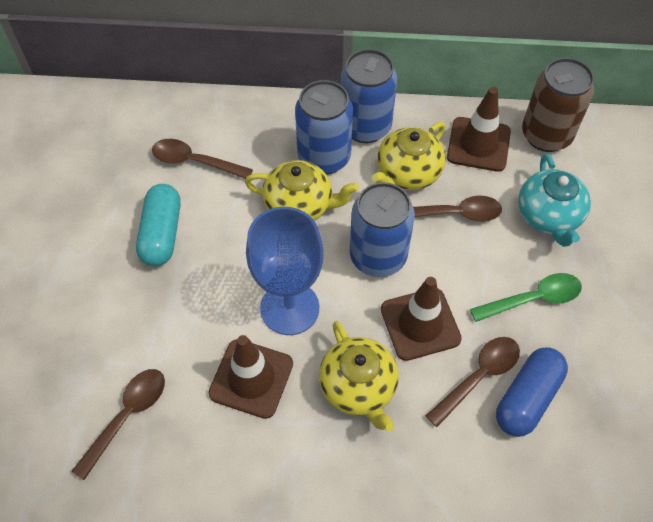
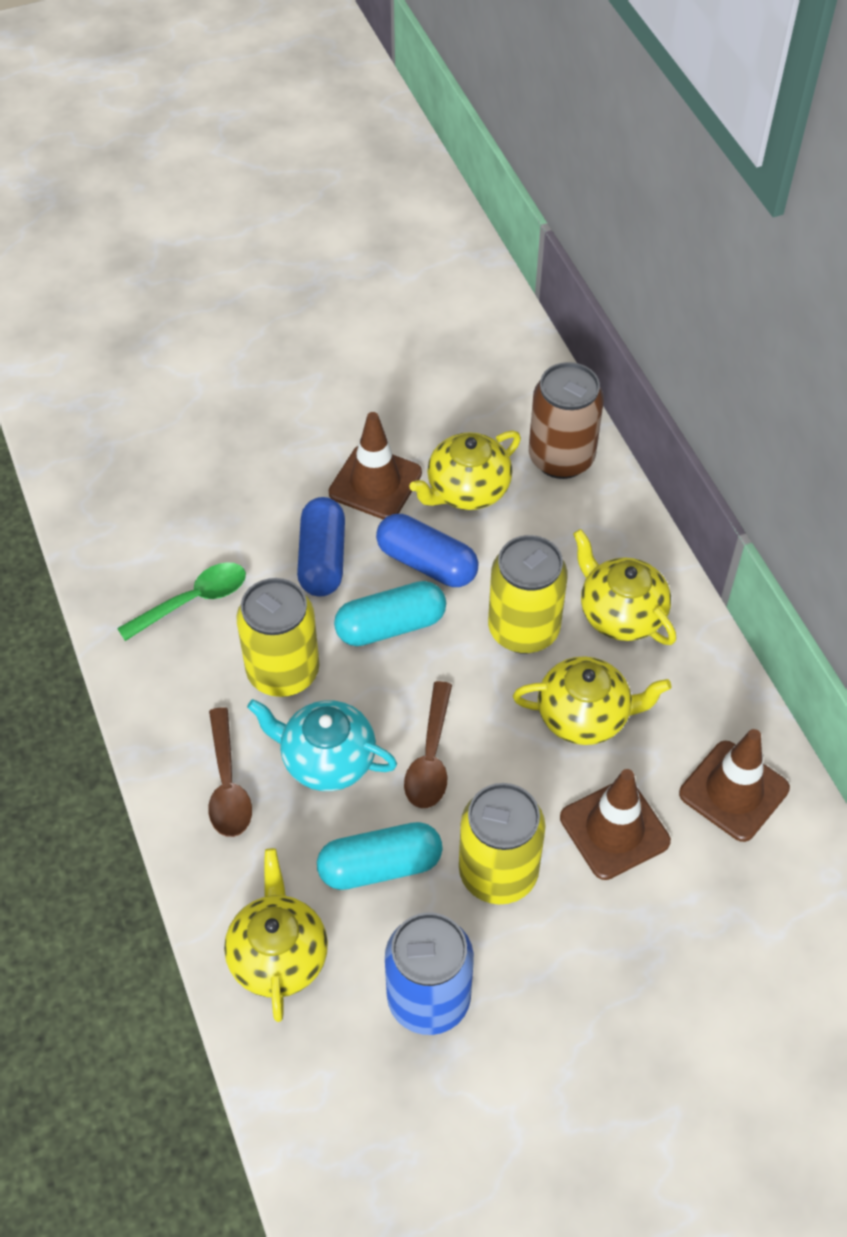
blue can: 3 -> 1
blue capsule: 1 -> 2
blue goblet: 1 -> 0
brown spoon: 4 -> 2
turquoise capsule: 1 -> 2
yellow can: 0 -> 3
yellow teapot: 3 -> 4

